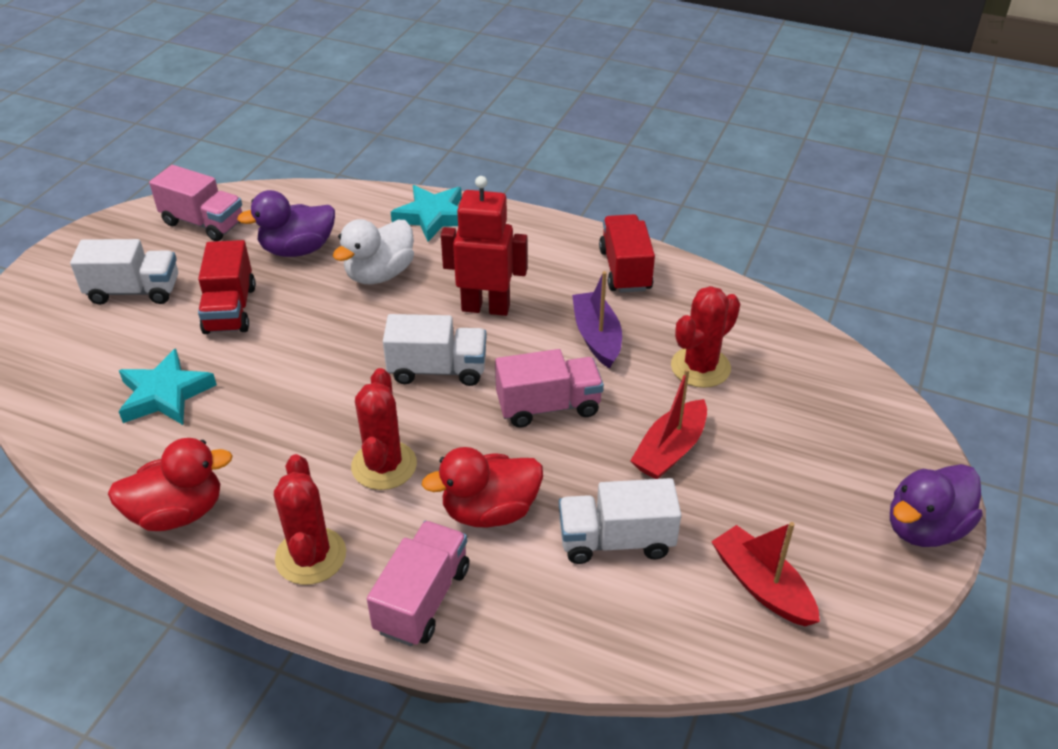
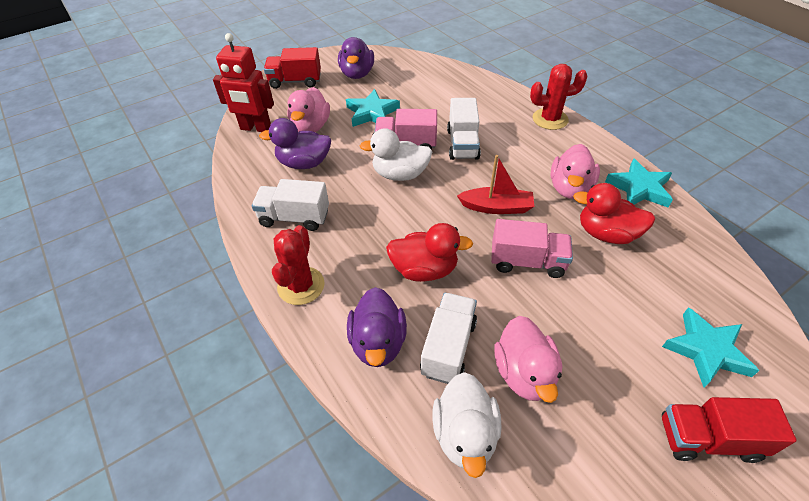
pink duck: 0 -> 3
pink truck: 3 -> 2
purple boat: 1 -> 0
purple duck: 2 -> 3
red boat: 2 -> 1
red cactus: 3 -> 2
turquoise star: 2 -> 3
white duck: 1 -> 2

